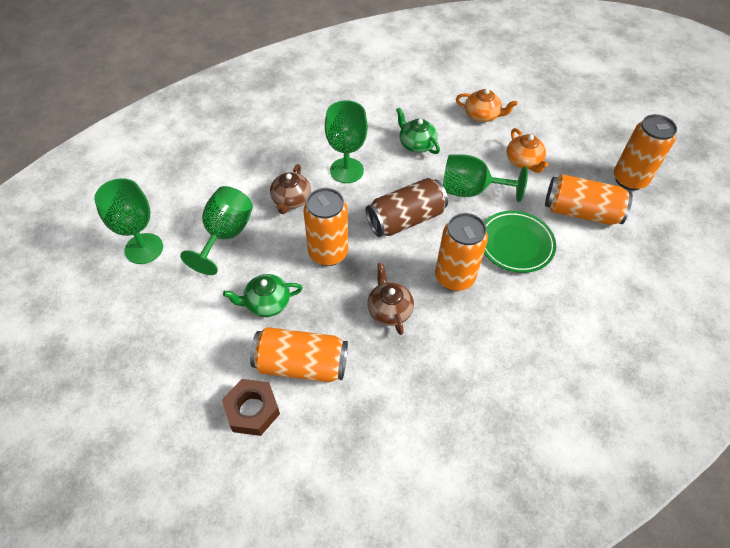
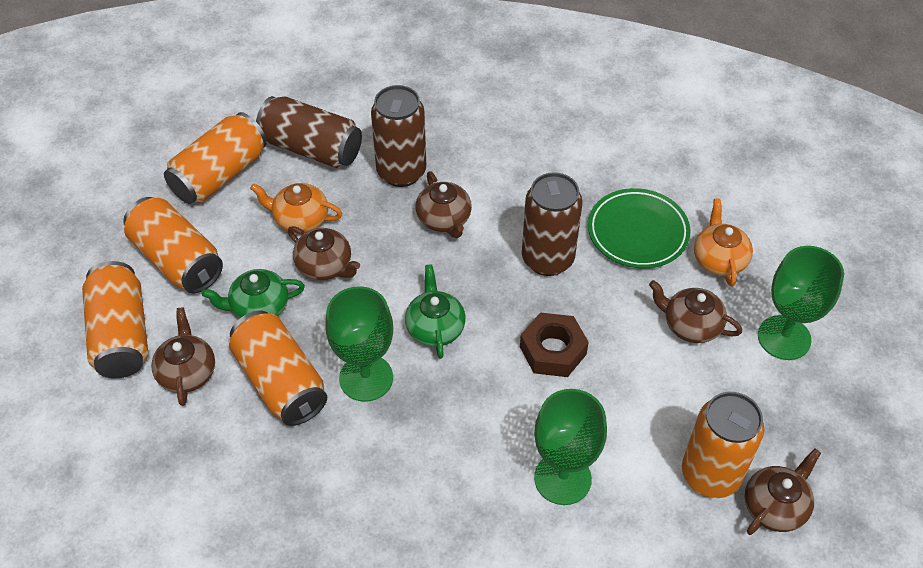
brown can: 1 -> 3
brown teapot: 2 -> 5
green goblet: 4 -> 3

